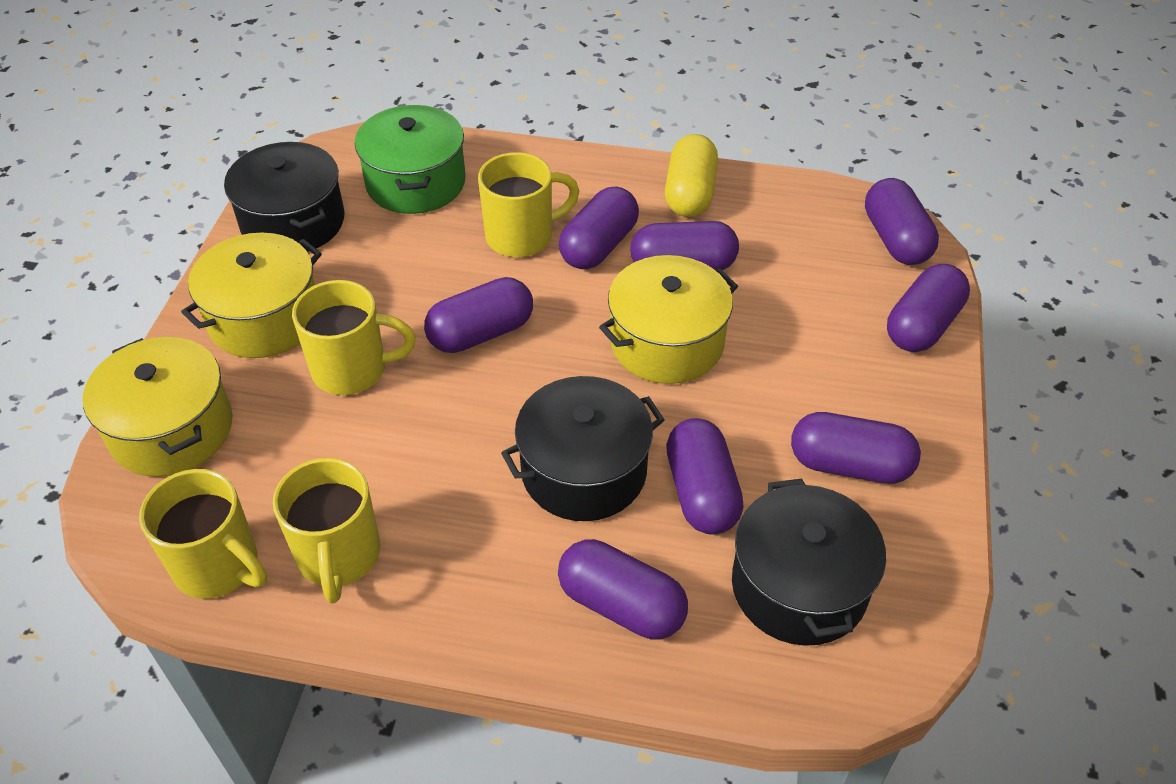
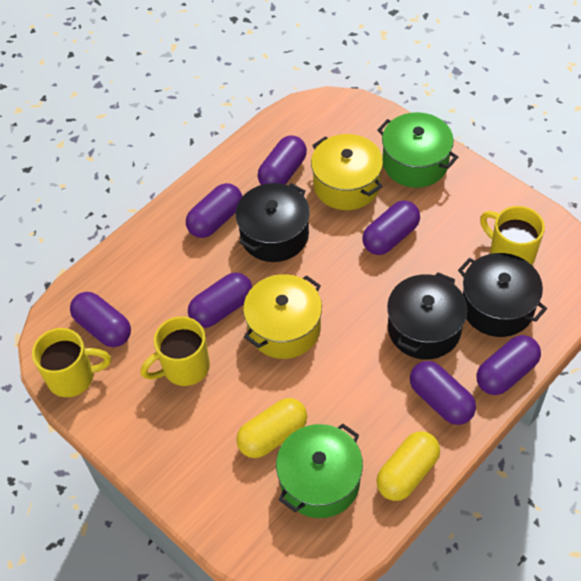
green pot: 1 -> 2
purple capsule: 8 -> 7
yellow capsule: 1 -> 2
yellow mug: 4 -> 3
yellow pot: 3 -> 2

